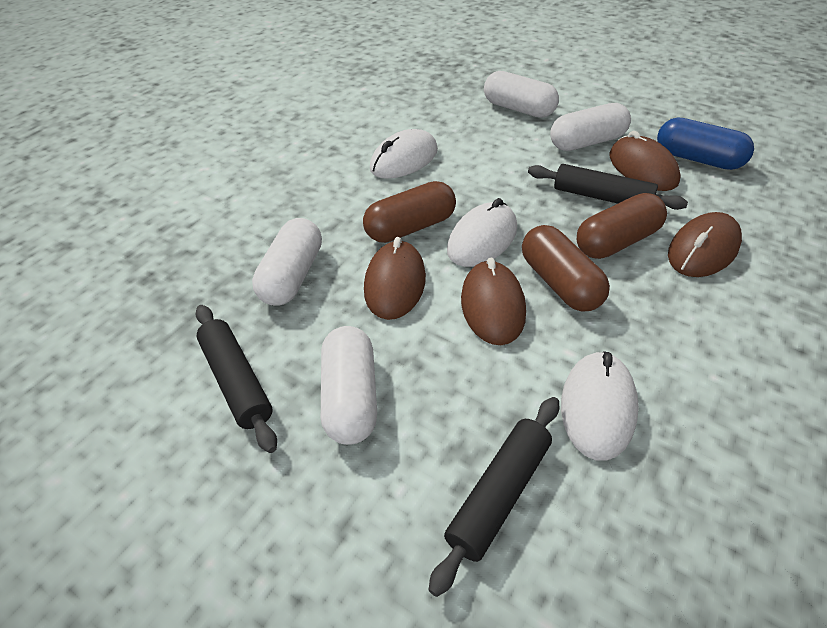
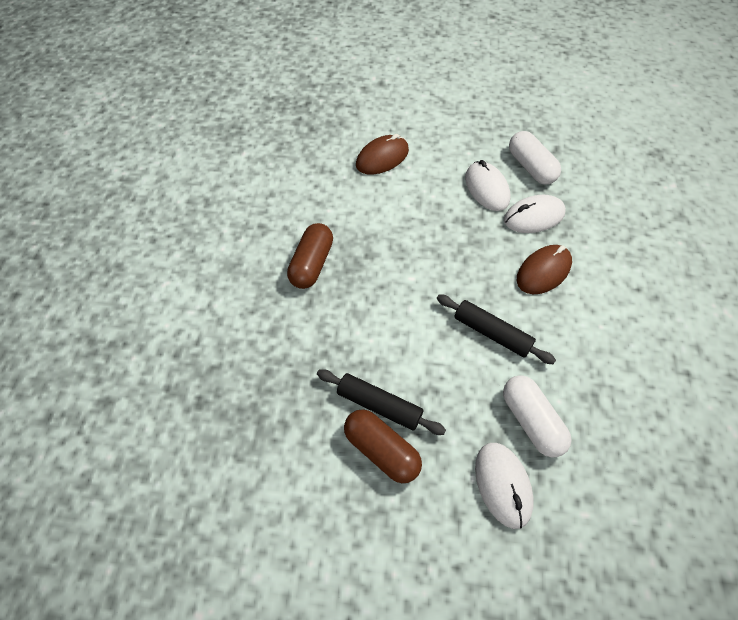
black rolling pin: 3 -> 2
blue capsule: 1 -> 0
brown capsule: 3 -> 2
brown mouse: 4 -> 2
white capsule: 4 -> 2

